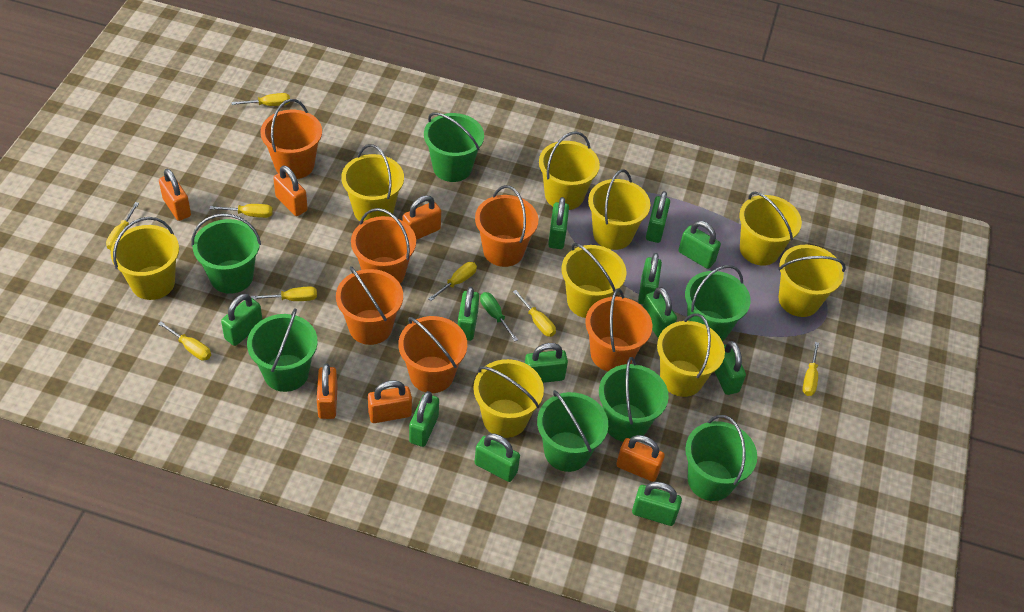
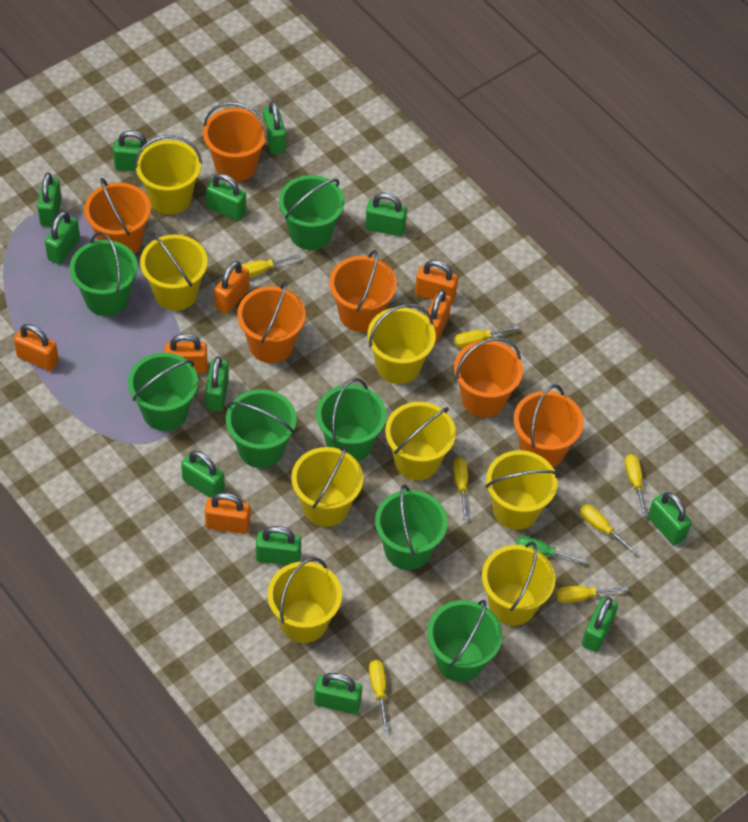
yellow bucket: 9 -> 8
yellow screwdriver: 8 -> 7

